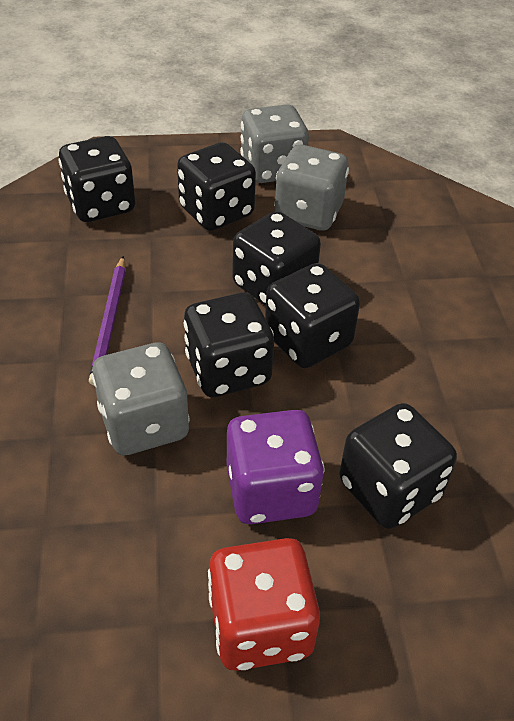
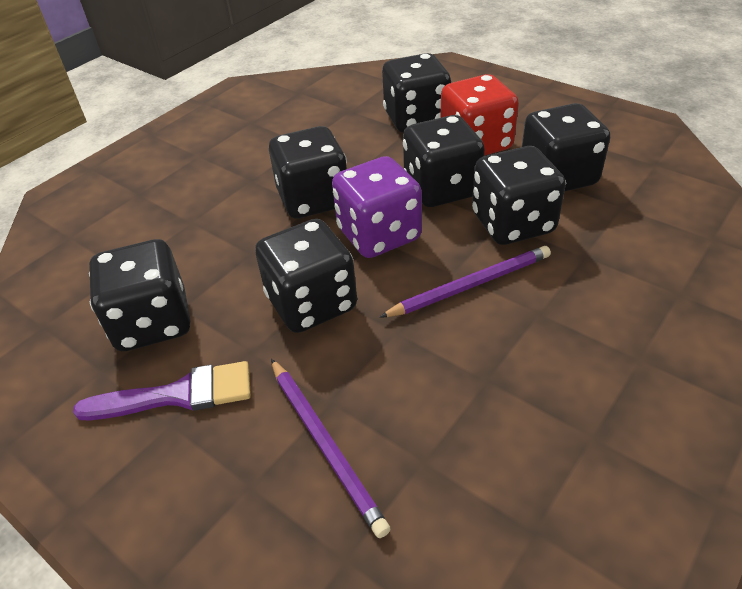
black dice: 6 -> 7
grey dice: 3 -> 0
purple brush: 0 -> 1
purple pencil: 1 -> 2

